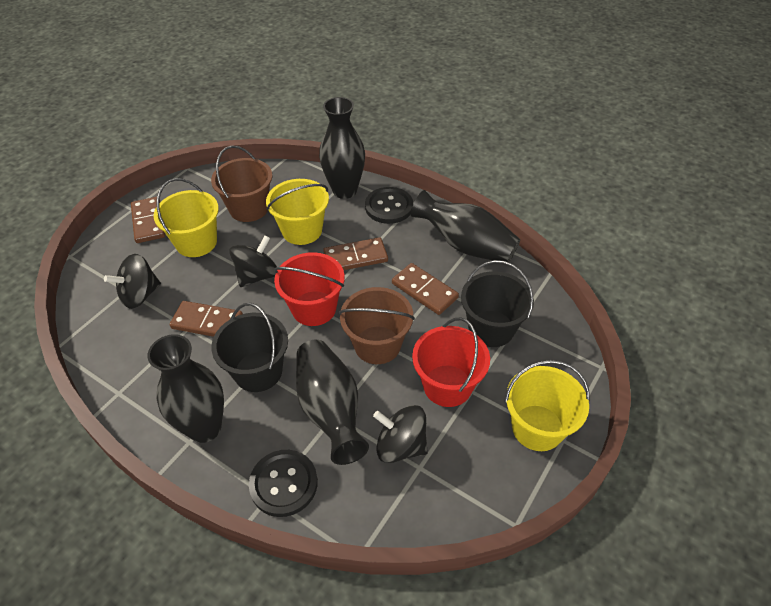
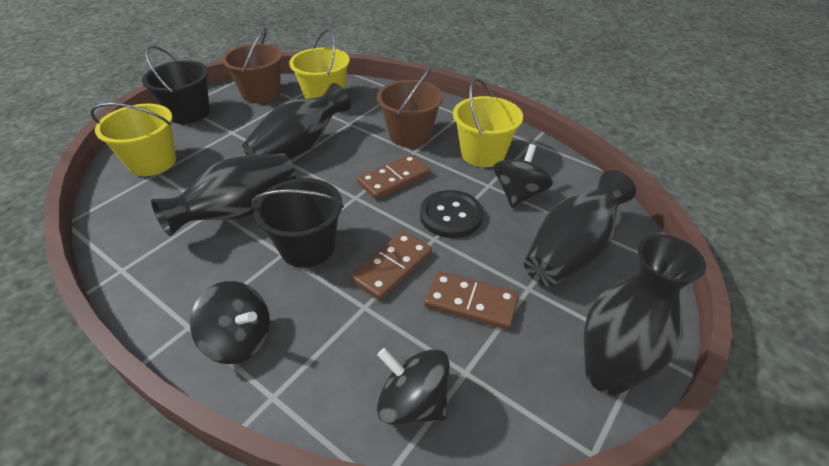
black button: 2 -> 1
brown domino: 4 -> 3
red bucket: 2 -> 0

